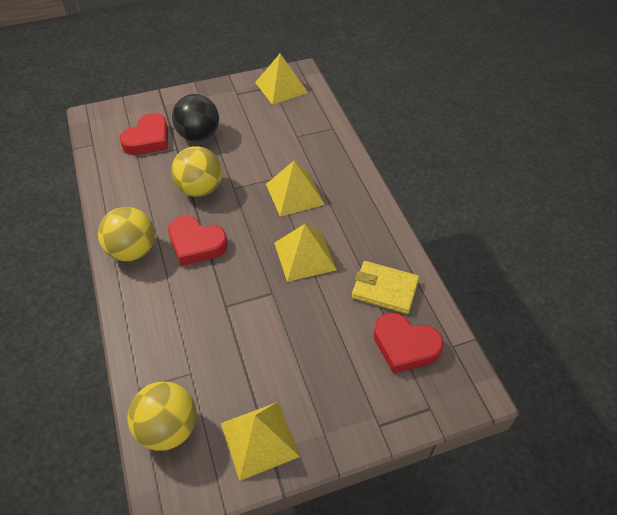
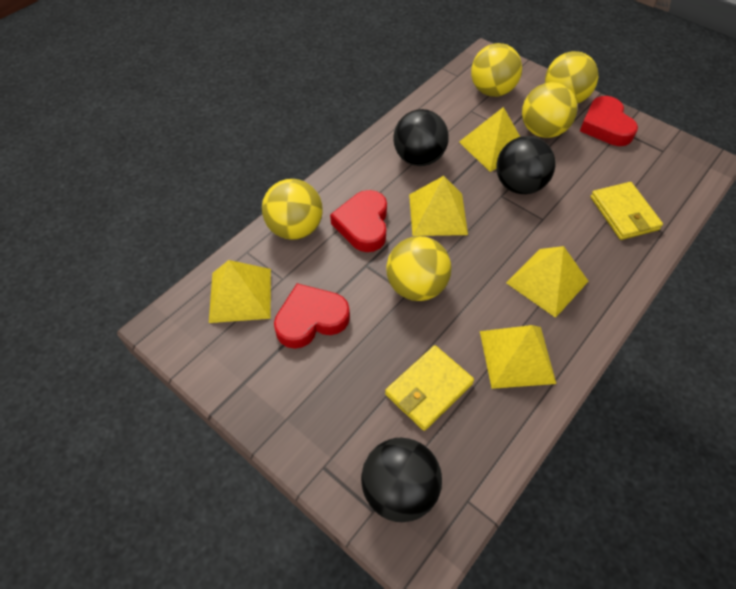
black ball: 1 -> 3
yellow ball: 3 -> 5
yellow pyramid: 4 -> 5
yellow wallet: 1 -> 2

